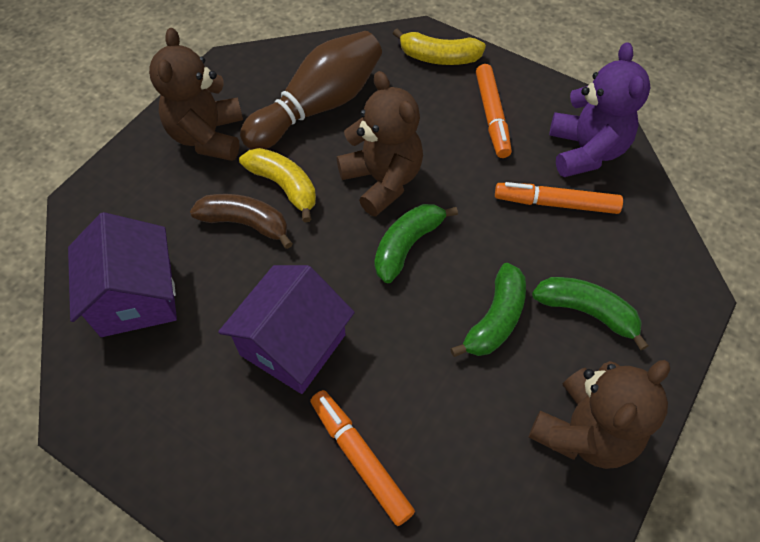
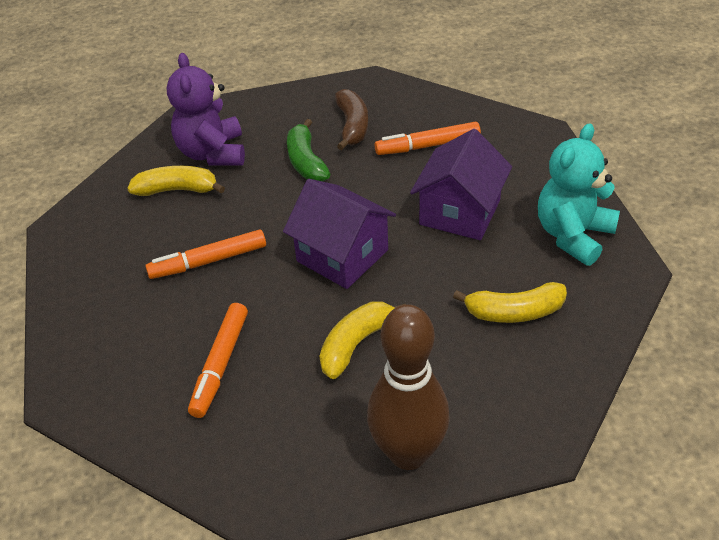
brown teddy bear: 3 -> 0
green banana: 3 -> 1
turquoise teddy bear: 0 -> 1
yellow banana: 2 -> 3

